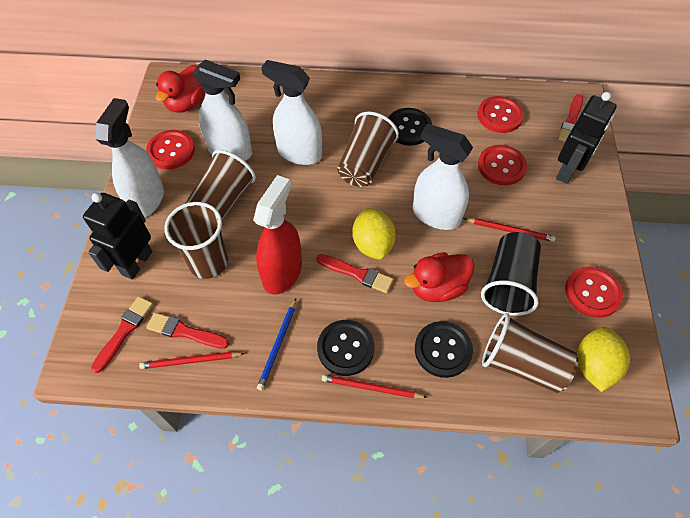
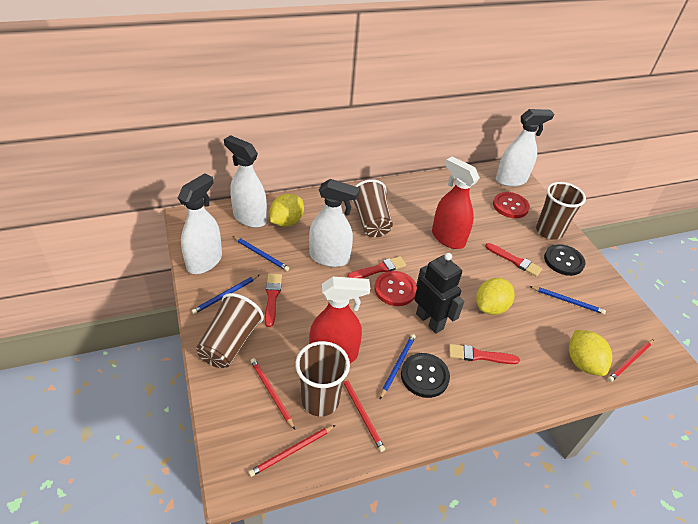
black button: 3 -> 2
black cup: 1 -> 0
black robot: 2 -> 1
blue pencil: 1 -> 4
red button: 4 -> 2
red duck: 2 -> 0
red pencil: 3 -> 4
red spray bottle: 1 -> 2
yellow lemon: 2 -> 3

